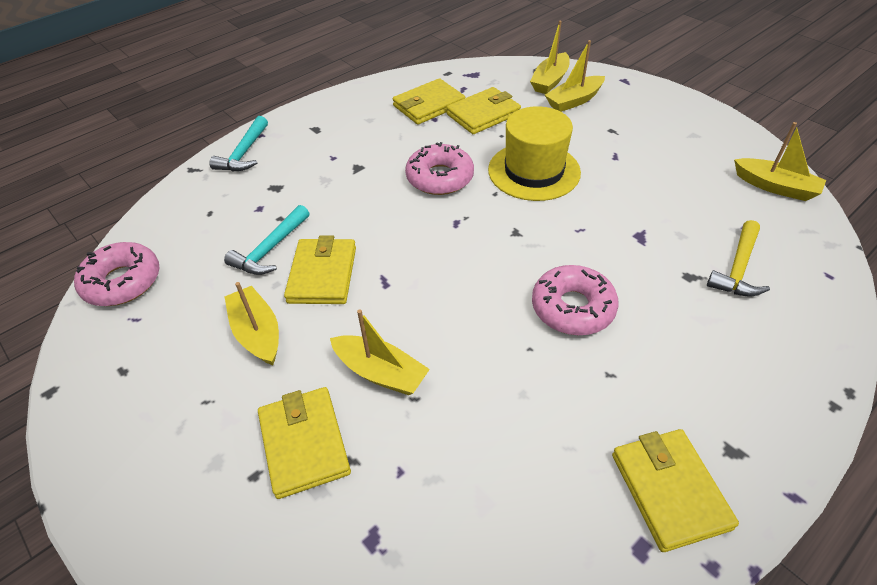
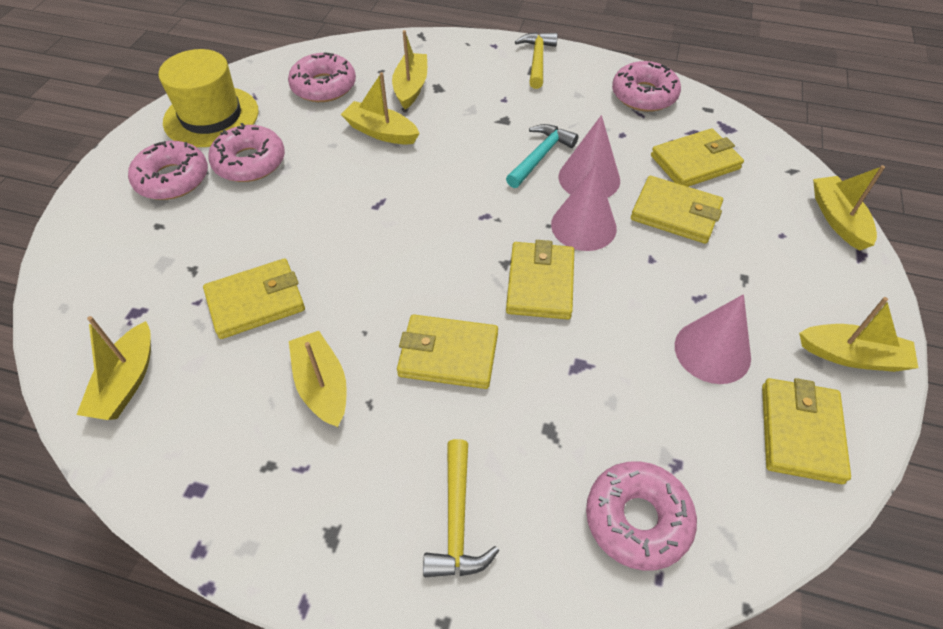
pink cone: 0 -> 3
pink donut: 3 -> 5
turquoise hammer: 2 -> 1
yellow boat: 5 -> 6
yellow hammer: 1 -> 2
yellow wallet: 5 -> 6

